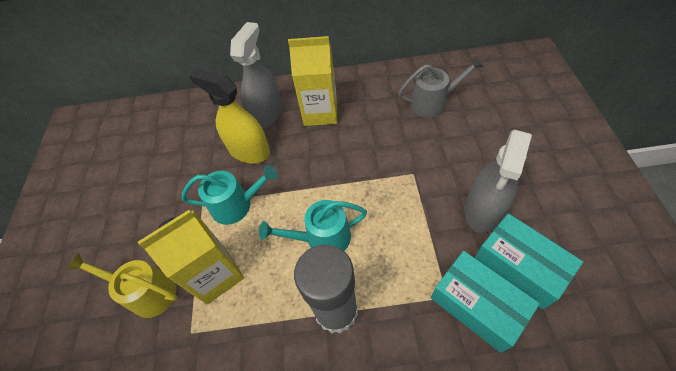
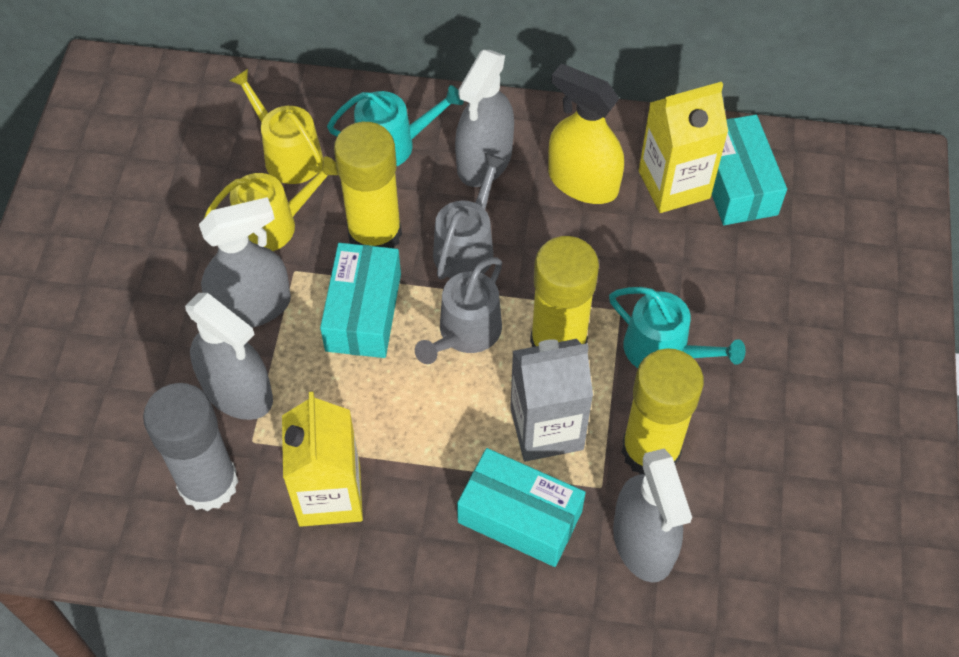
grey carton: 0 -> 1
grey spray bottle: 2 -> 4
grey watering can: 1 -> 2
turquoise box: 2 -> 3
yellow glue stick: 0 -> 3
yellow watering can: 1 -> 2

